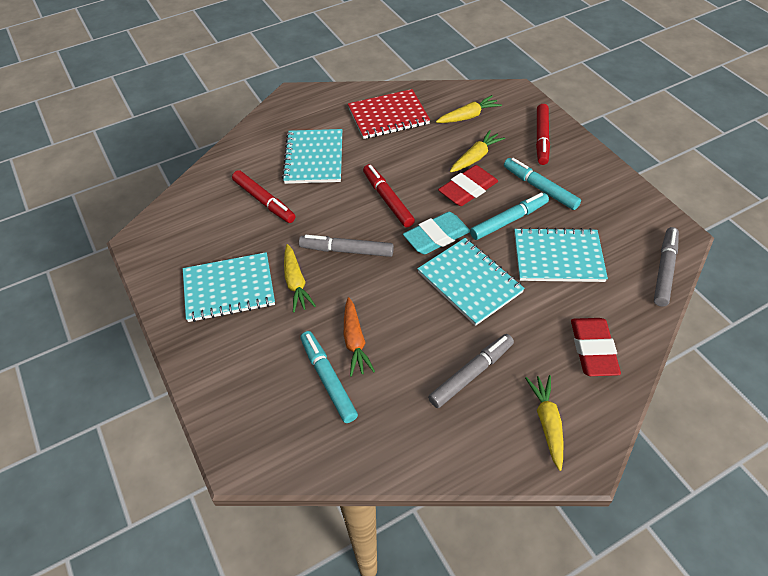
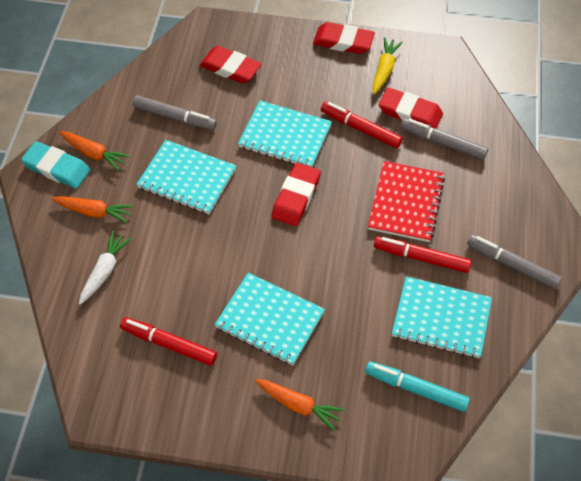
orange carrot: 1 -> 3
red eraser: 2 -> 4
turquoise marker: 3 -> 1
white carrot: 0 -> 1
yellow carrot: 4 -> 1

